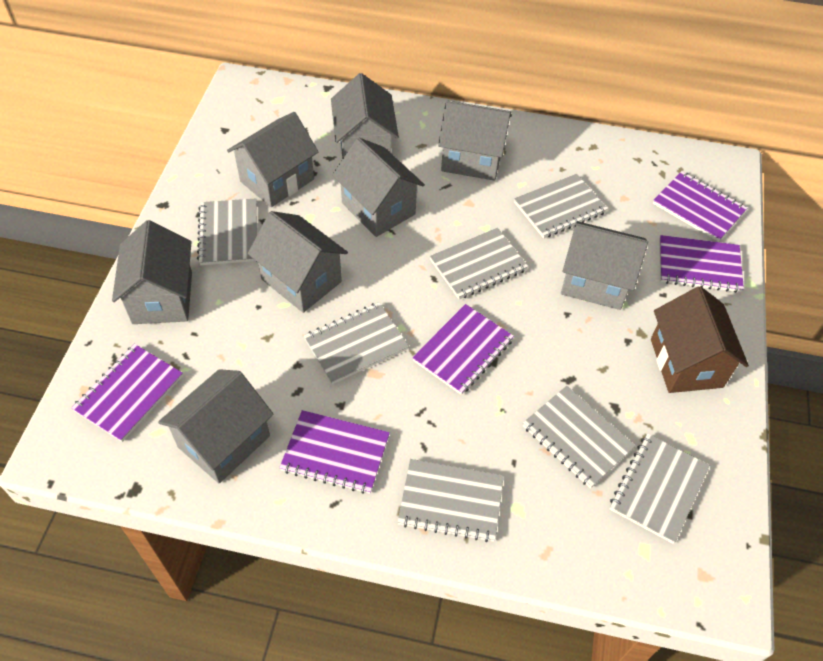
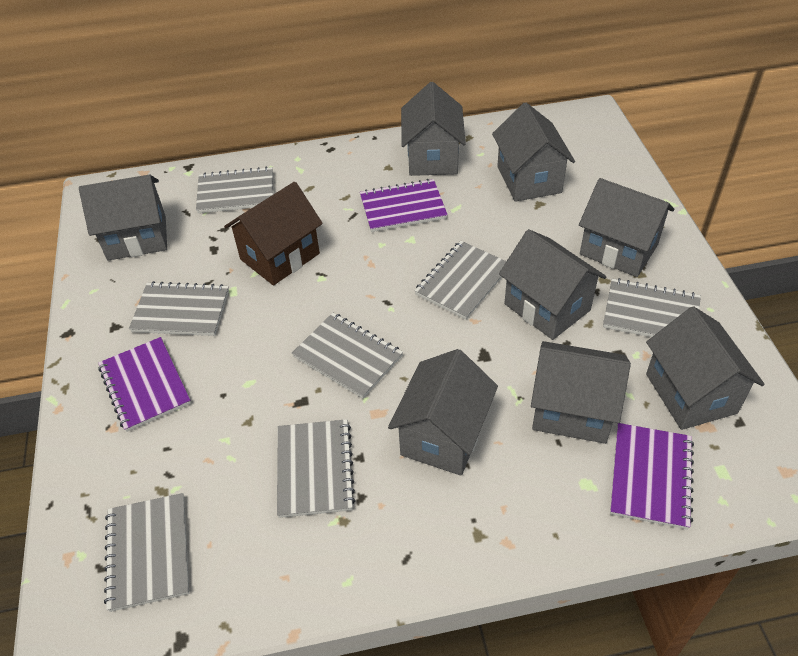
purple notebook: 5 -> 3

